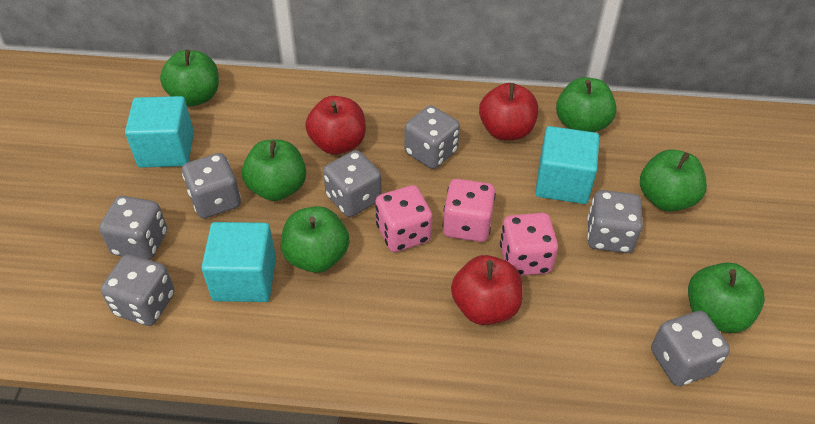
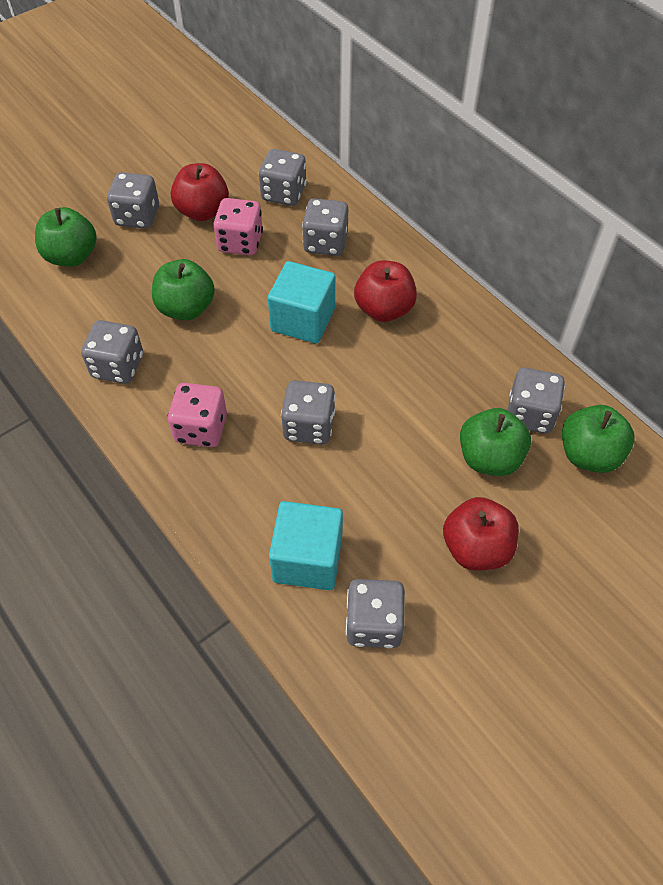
green apple: 6 -> 4
pink dice: 3 -> 2
turquoise cube: 3 -> 2

